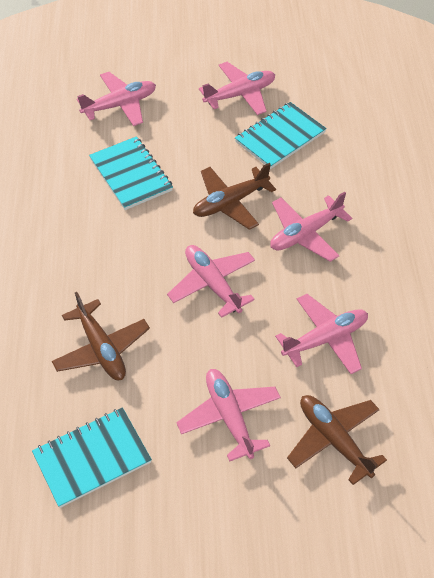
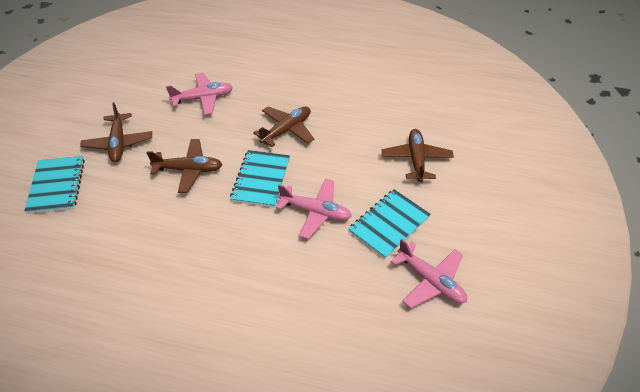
brown plane: 3 -> 4
pink plane: 6 -> 3

